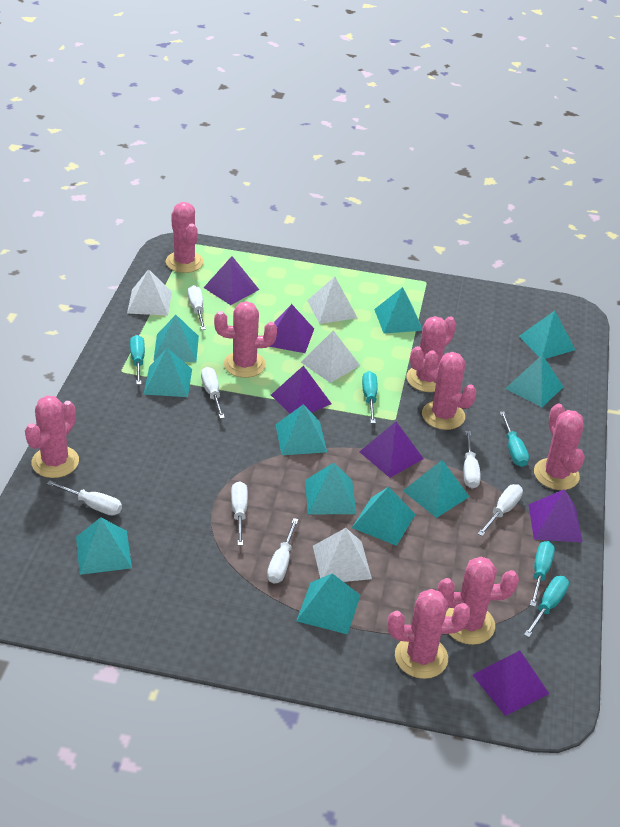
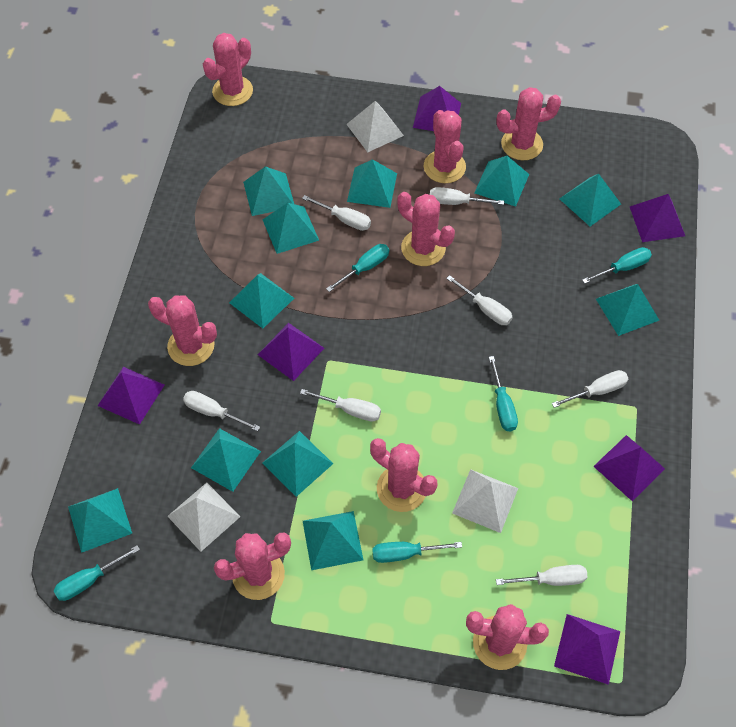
white pyramid: 4 -> 3

